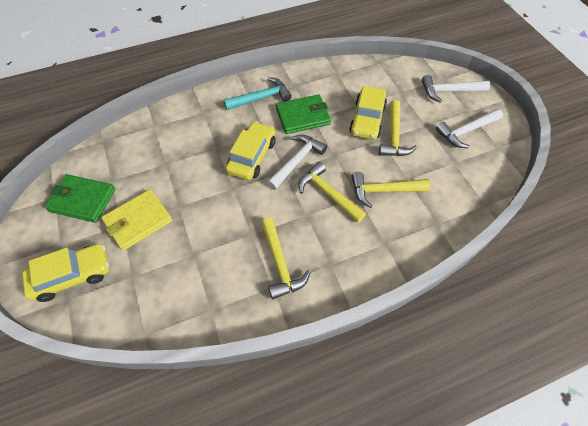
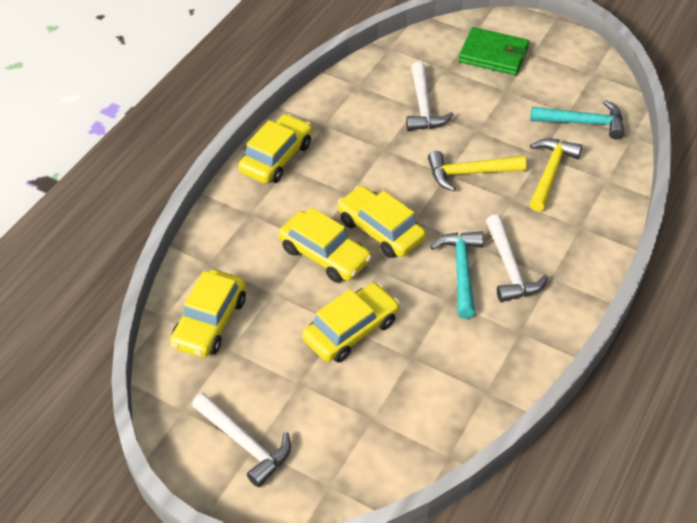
green wallet: 2 -> 1
turquoise hammer: 1 -> 2
yellow car: 3 -> 5
yellow hammer: 4 -> 2
yellow wallet: 1 -> 0

